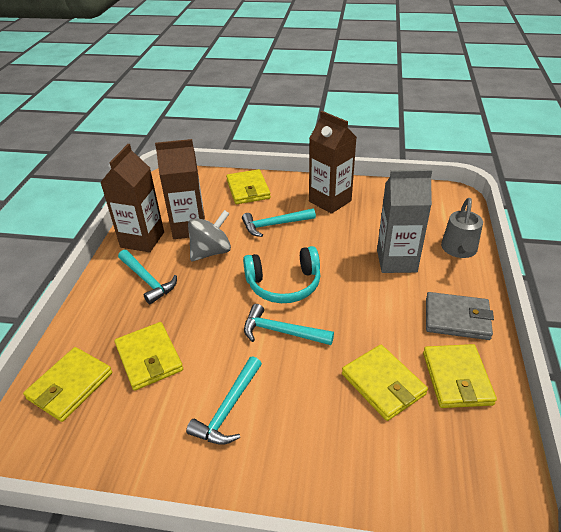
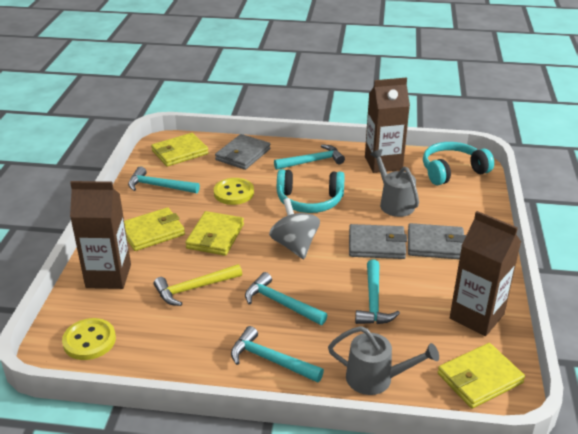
grey carton: 1 -> 0
grey wallet: 1 -> 3
grey watering can: 1 -> 2
turquoise hammer: 4 -> 5
turquoise headphones: 1 -> 2
yellow button: 0 -> 2
yellow hammer: 0 -> 1
yellow wallet: 5 -> 4

